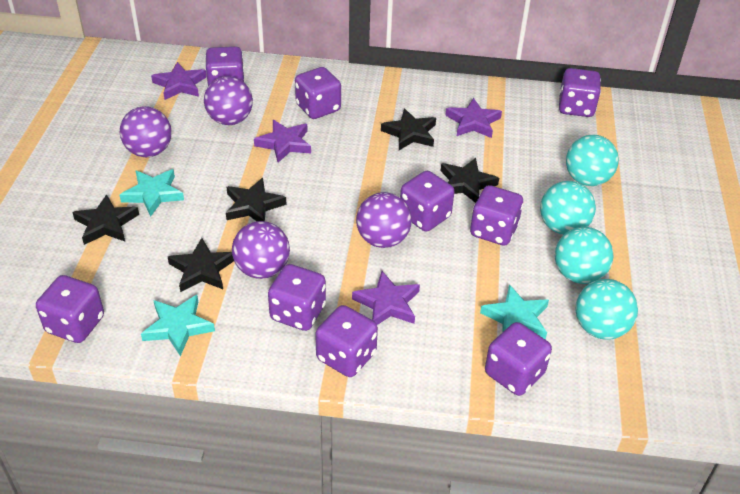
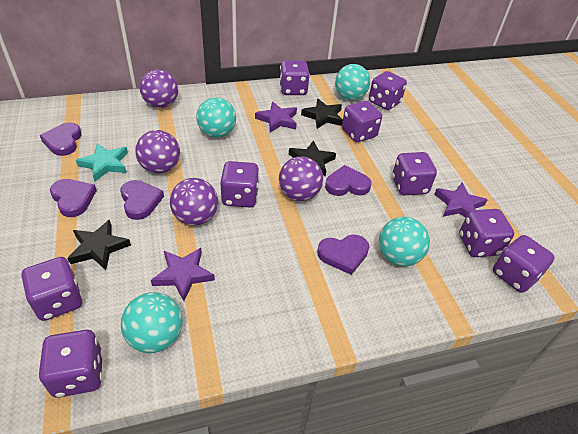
black star: 5 -> 3
purple heart: 0 -> 5
purple star: 4 -> 3
turquoise star: 3 -> 1

